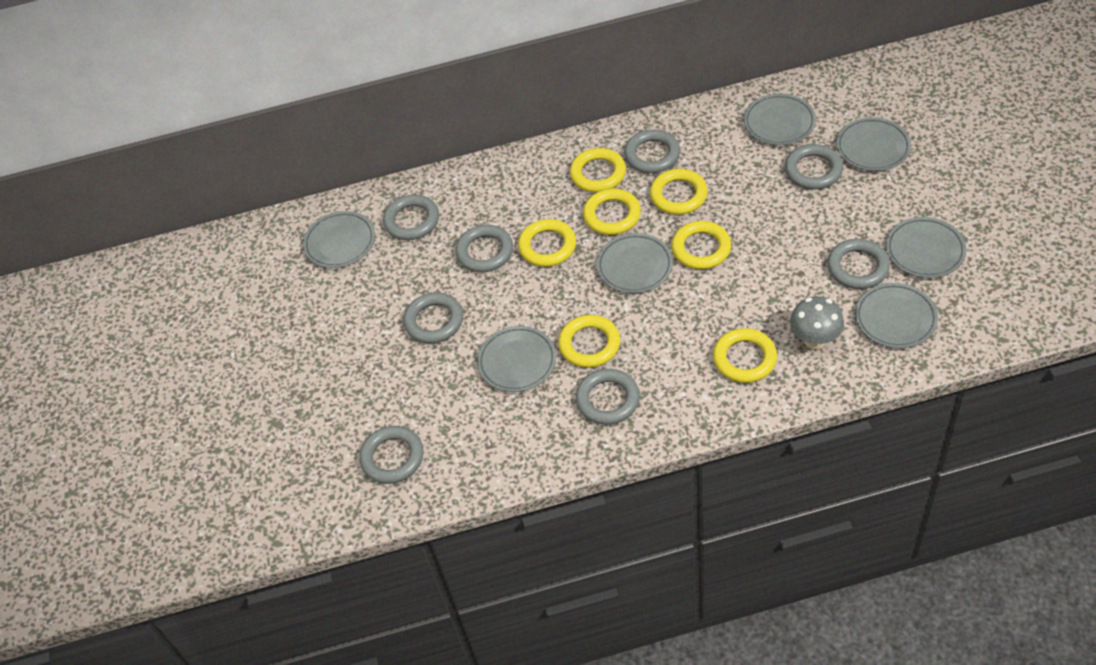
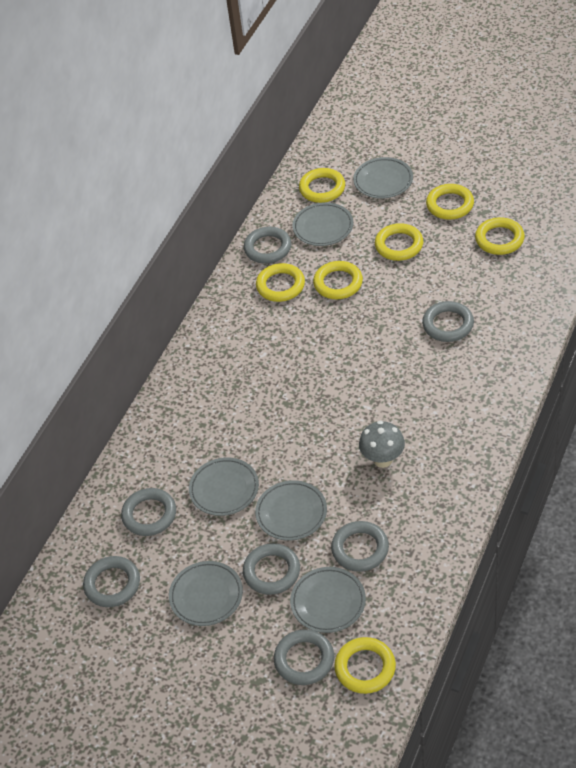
grey plate: 7 -> 6
grey ring: 8 -> 7

